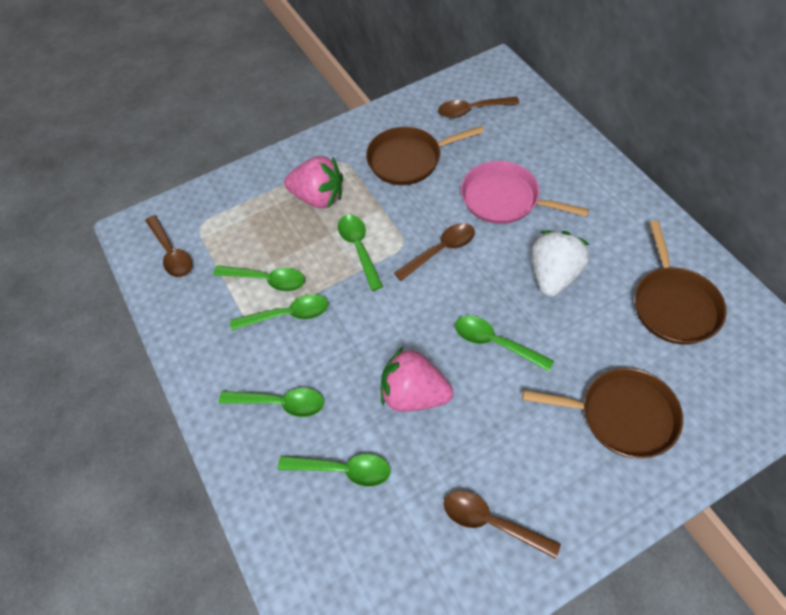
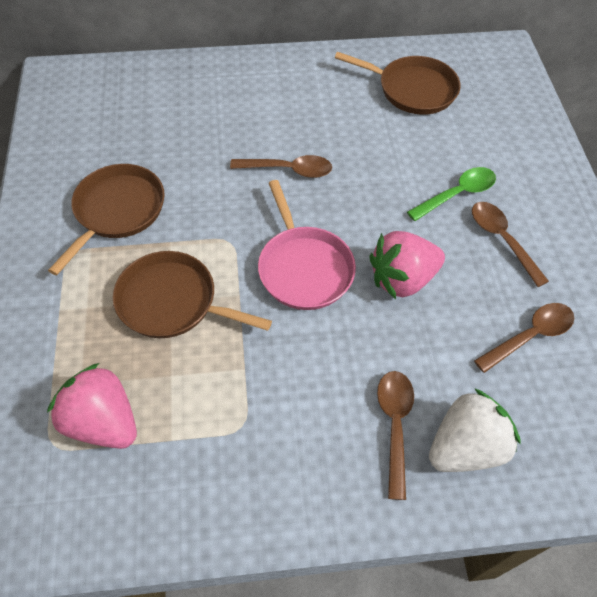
green spoon: 6 -> 1

